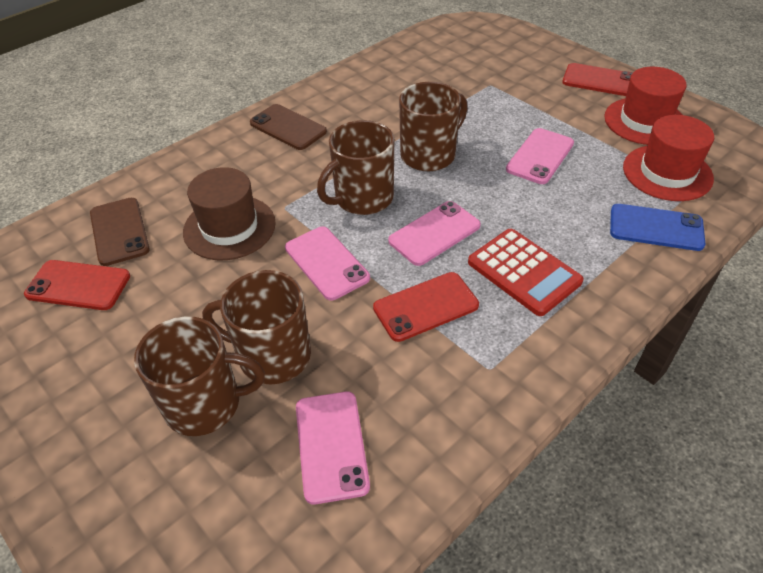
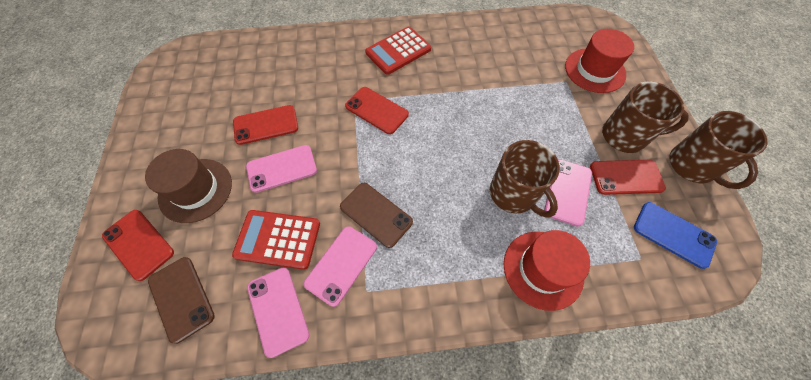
brown mug: 4 -> 3
red calculator: 1 -> 2
red phone: 3 -> 4

